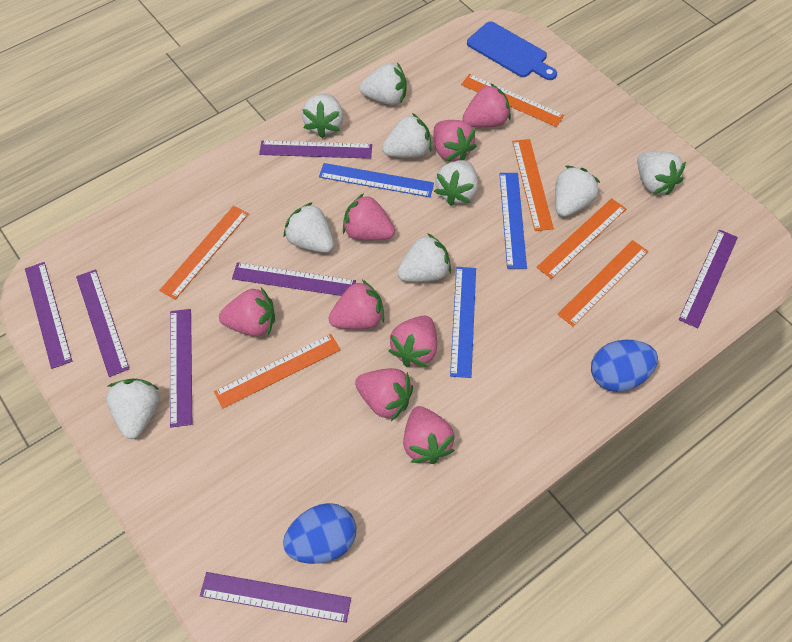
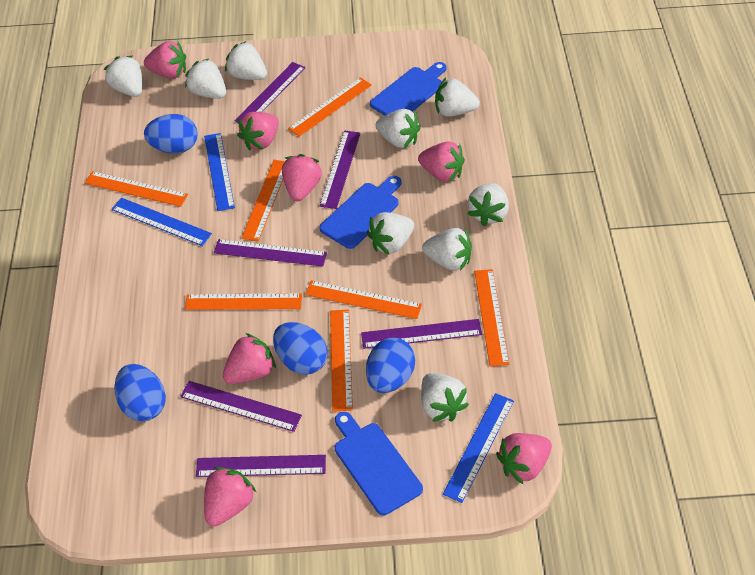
blue cutting board: 1 -> 3
blue egg: 2 -> 4
orange ruler: 6 -> 7
pink strawberry: 8 -> 7
purple ruler: 7 -> 6

